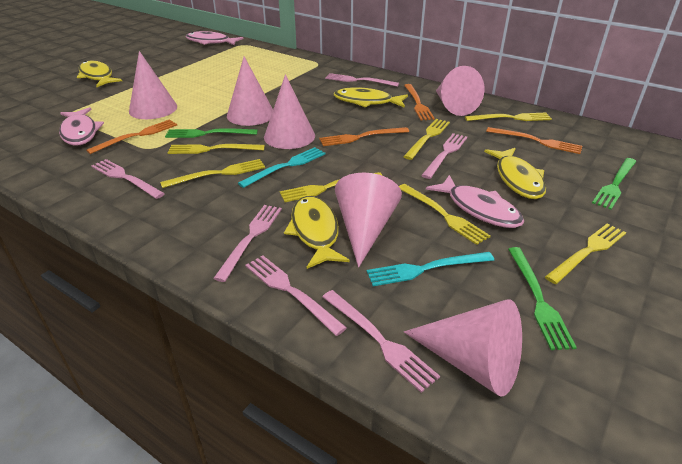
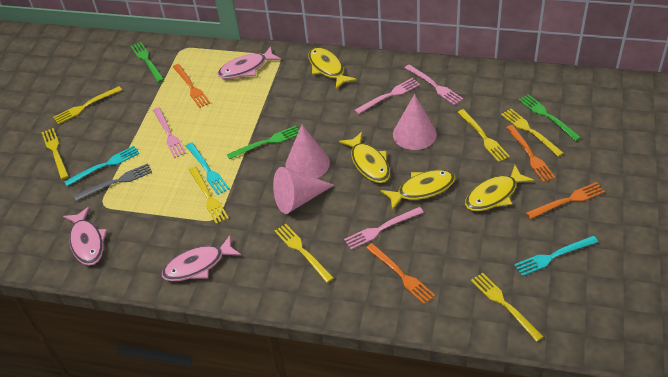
grey fork: 0 -> 1
pink cone: 6 -> 3
pink fork: 6 -> 4
turquoise fork: 2 -> 3

